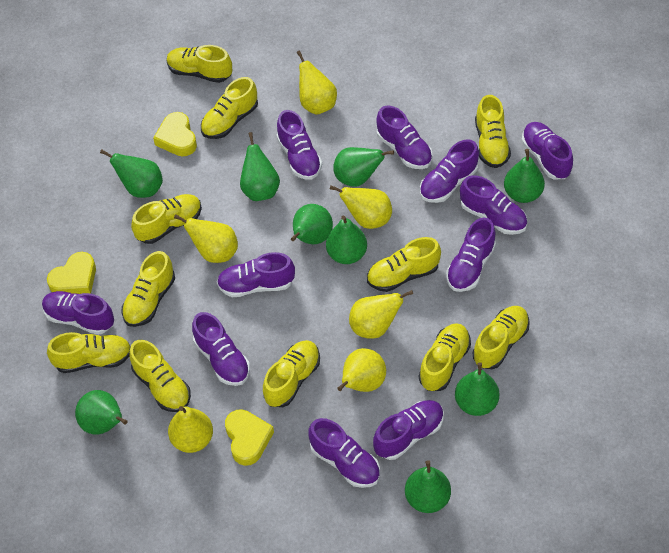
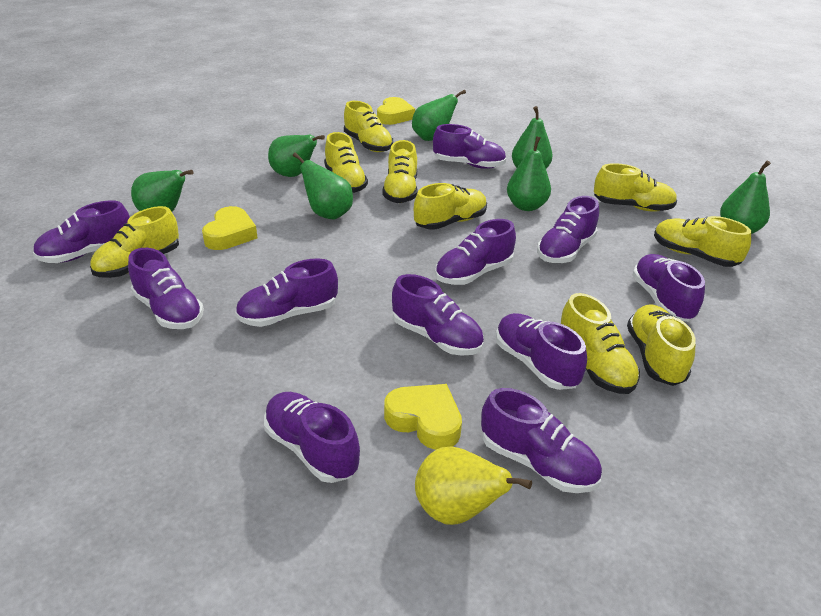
green pear: 9 -> 7
yellow pear: 6 -> 1
yellow shoe: 11 -> 9

